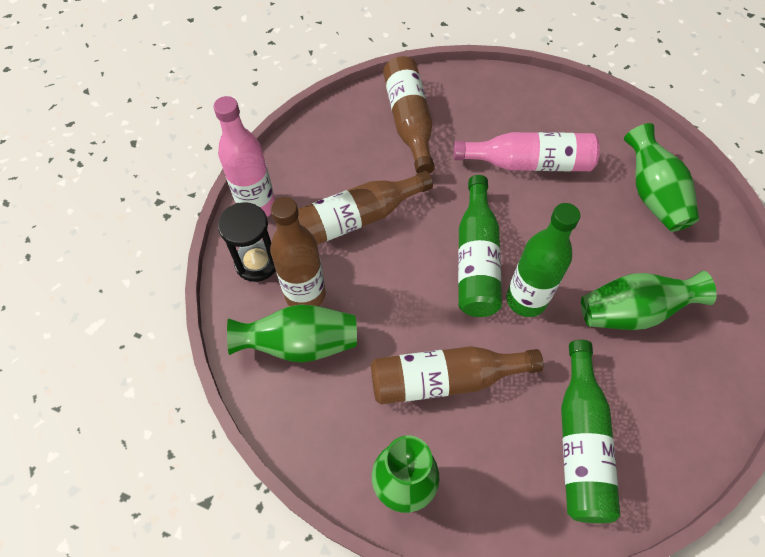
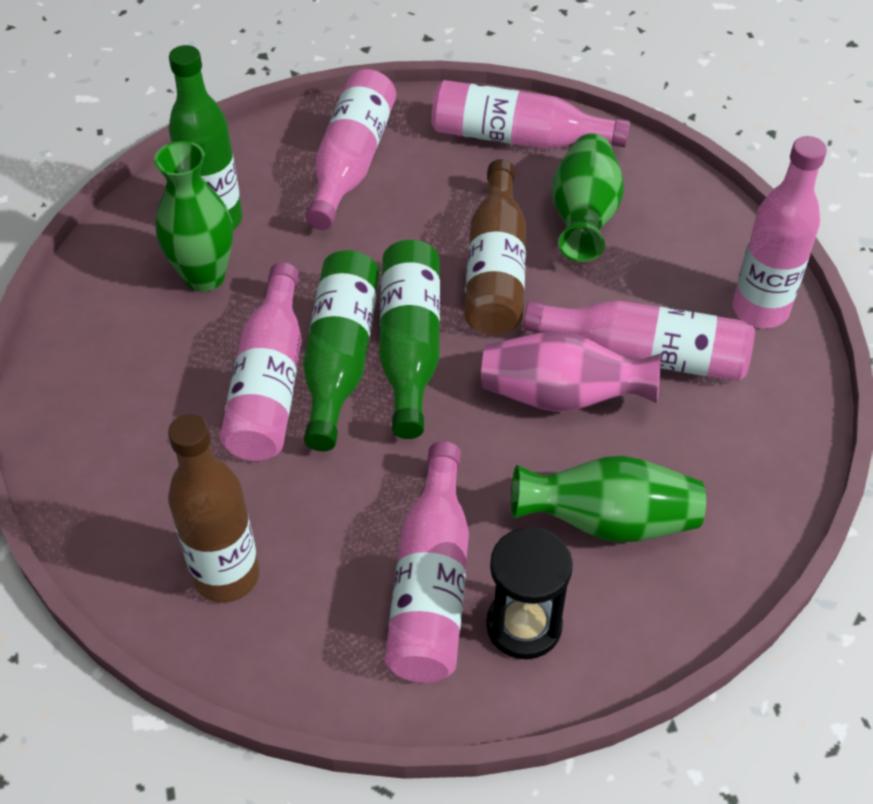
brown bottle: 4 -> 2
green vase: 4 -> 3
pink bottle: 2 -> 6
pink vase: 0 -> 1

